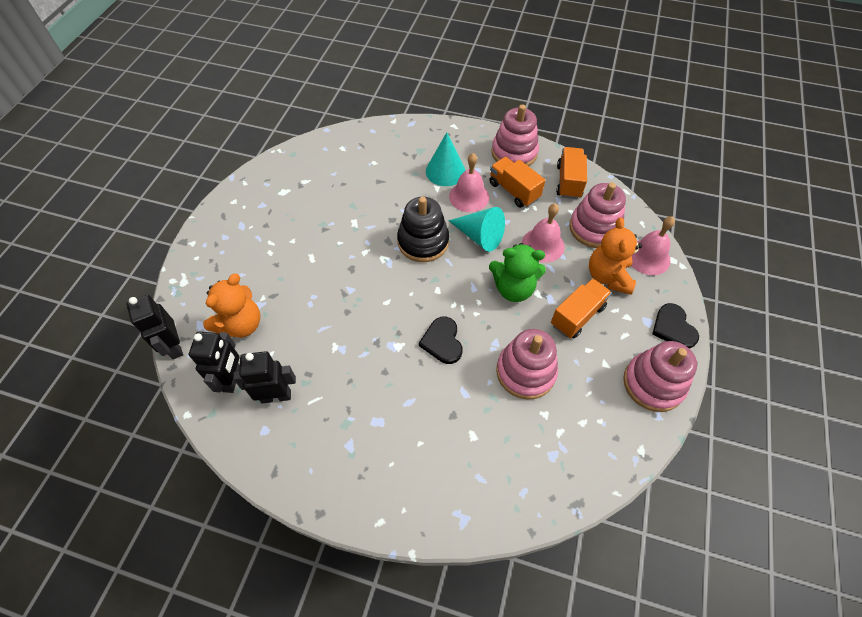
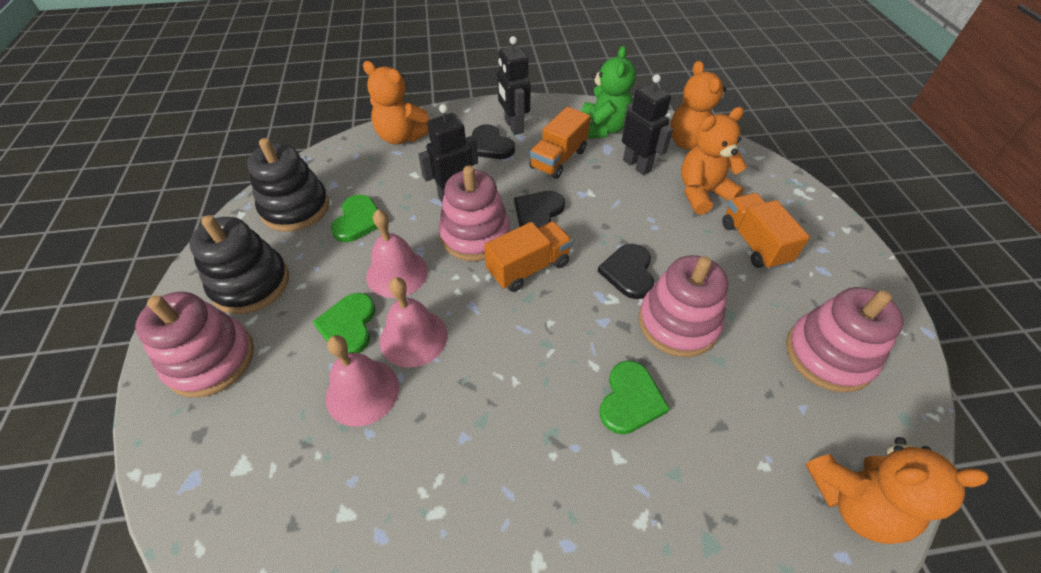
black heart: 2 -> 3
black stacking toy: 1 -> 2
green heart: 0 -> 3
orange teddy bear: 2 -> 4
turquoise cone: 2 -> 0

